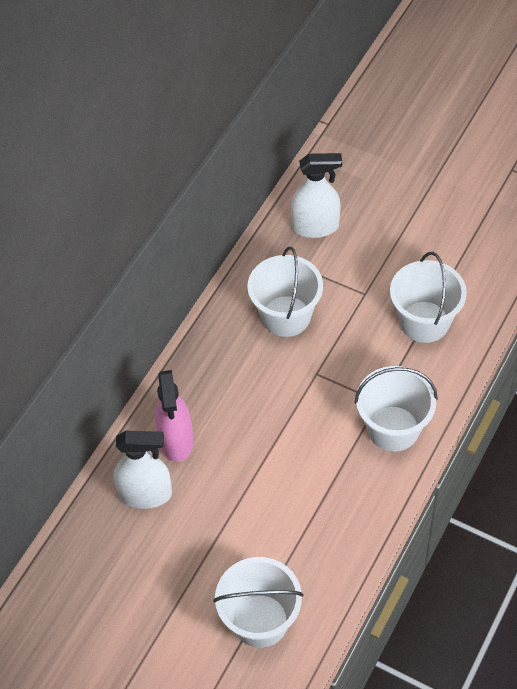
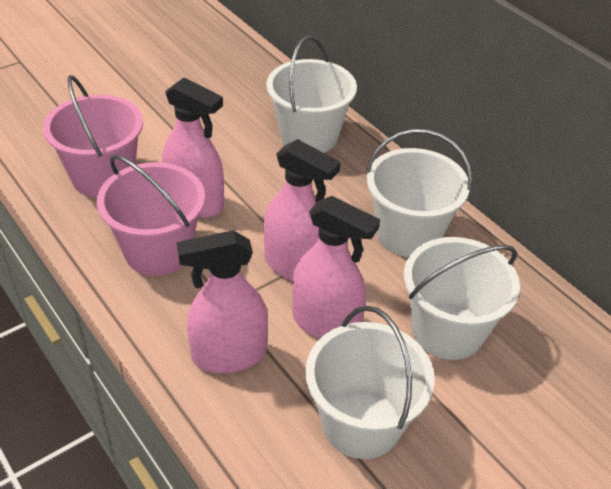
pink bucket: 0 -> 2
pink spray bottle: 1 -> 4
white spray bottle: 2 -> 0

